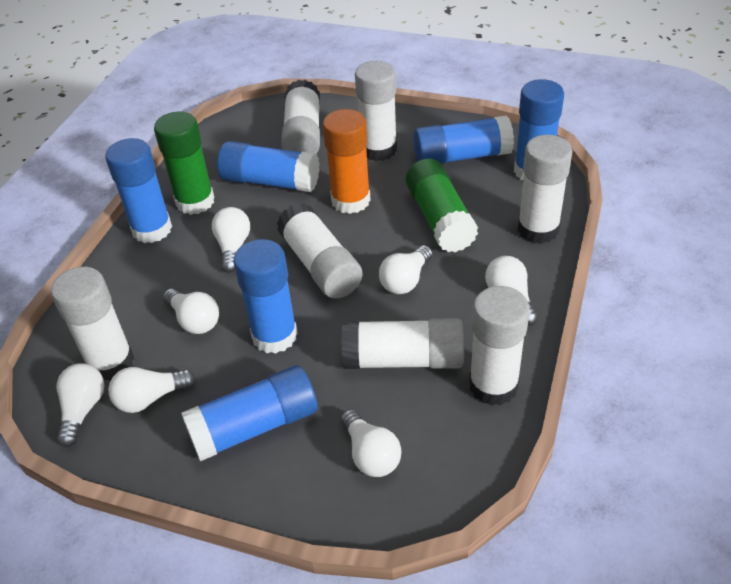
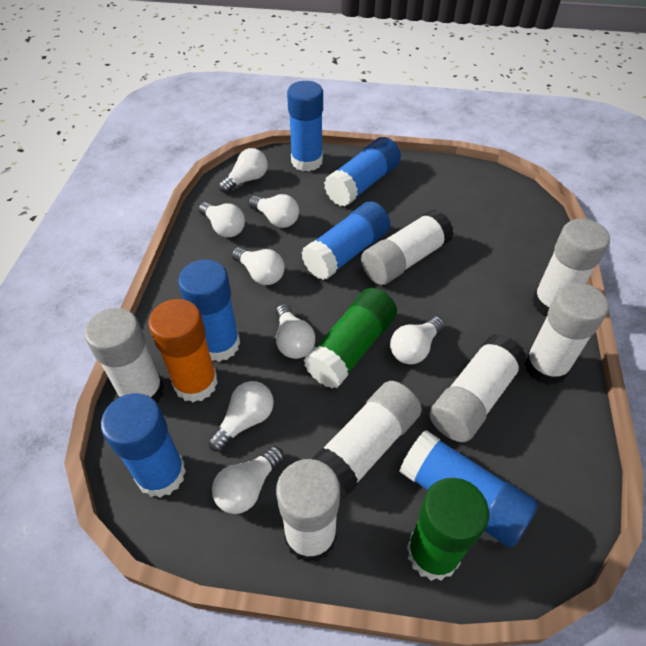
white light bulb: 7 -> 8

